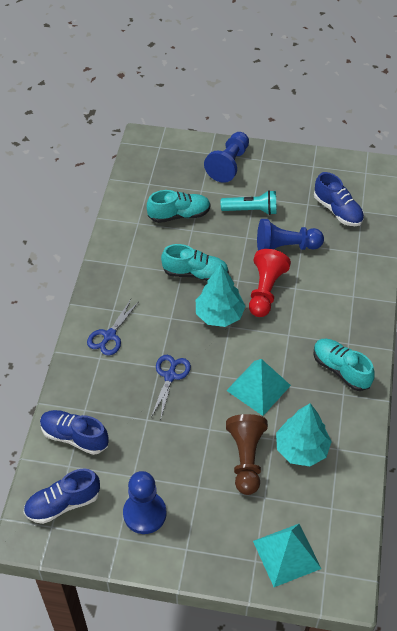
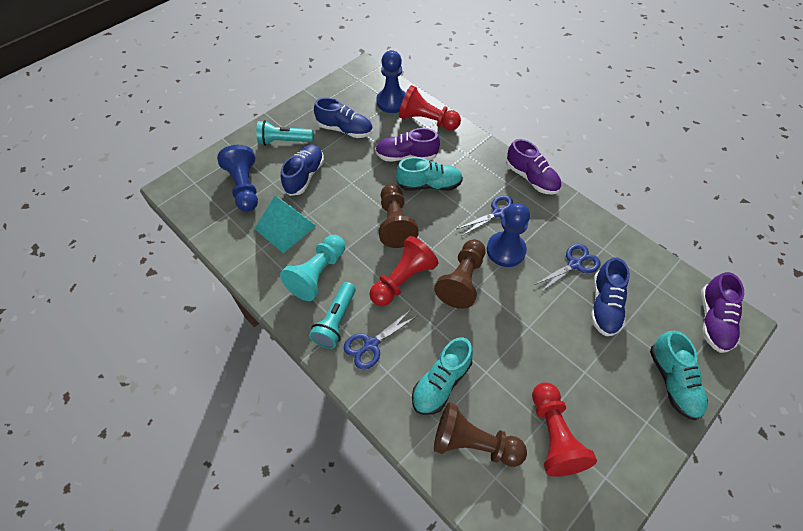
blue scissors: 2 -> 3
brown pawn: 1 -> 3
purple shoe: 0 -> 3
red pawn: 1 -> 3
turquoise flashlight: 1 -> 2
turquoise pawn: 0 -> 1
turquoise pyramid: 2 -> 1
turquoise tree: 2 -> 0

